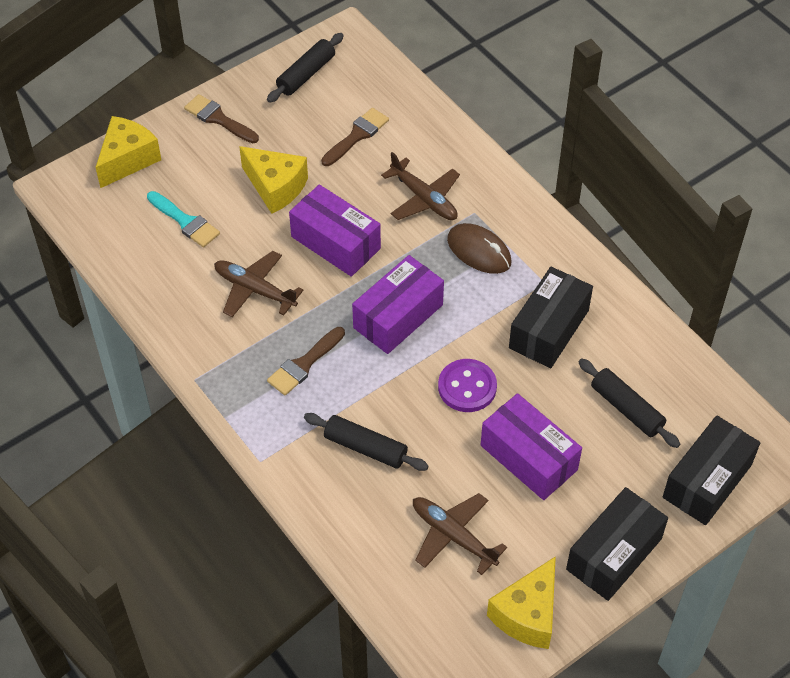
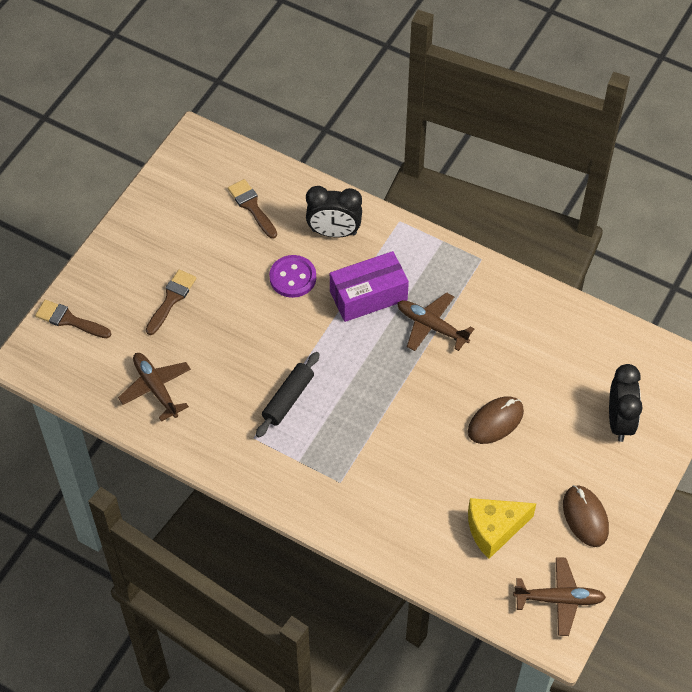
black box: 3 -> 0
black clock: 0 -> 2
black rolling pin: 3 -> 1
brown mouse: 1 -> 2
purple box: 3 -> 1
turquoise brush: 1 -> 0
yellow cheese: 3 -> 1

